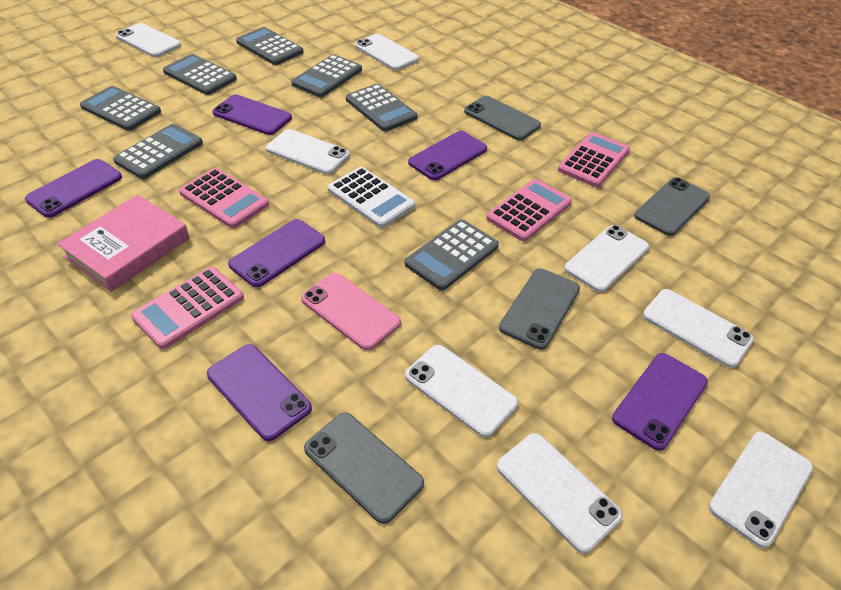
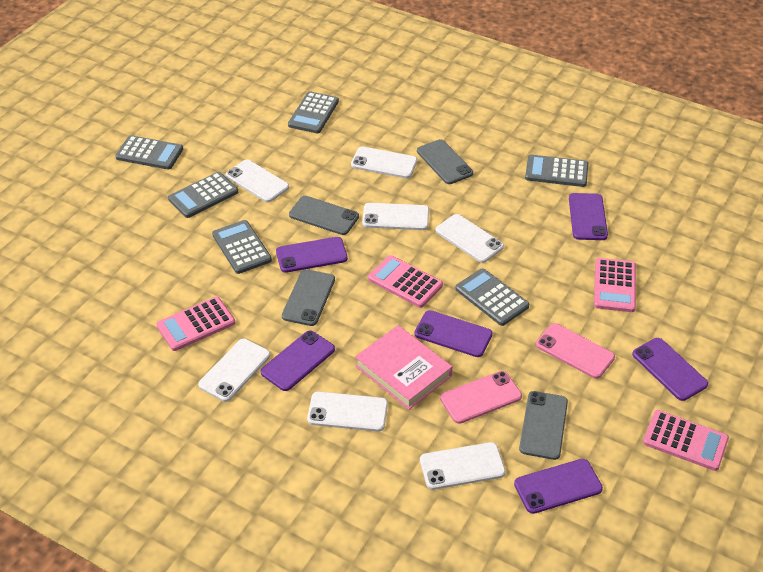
grey calculator: 7 -> 6
pink phone: 1 -> 2
white calculator: 1 -> 0
white phone: 8 -> 7

